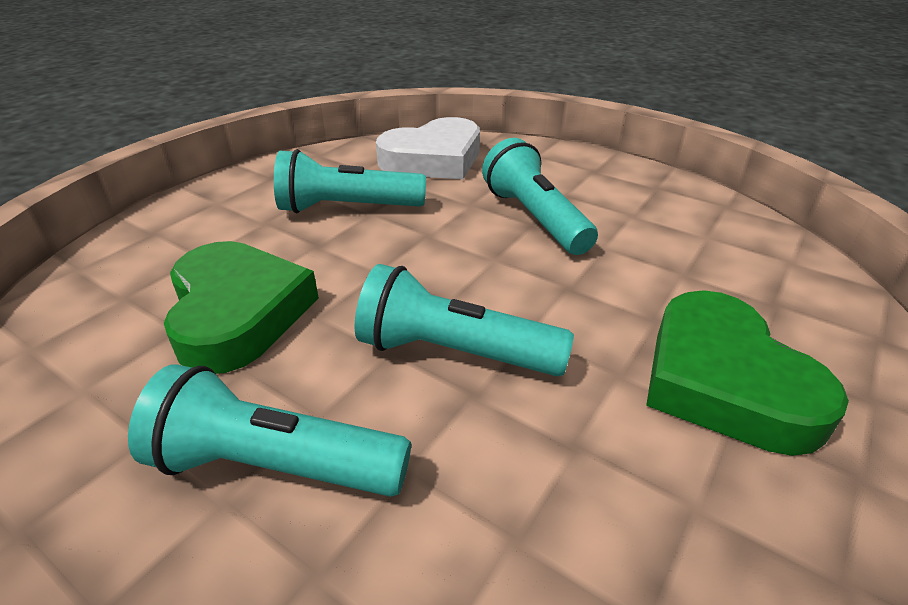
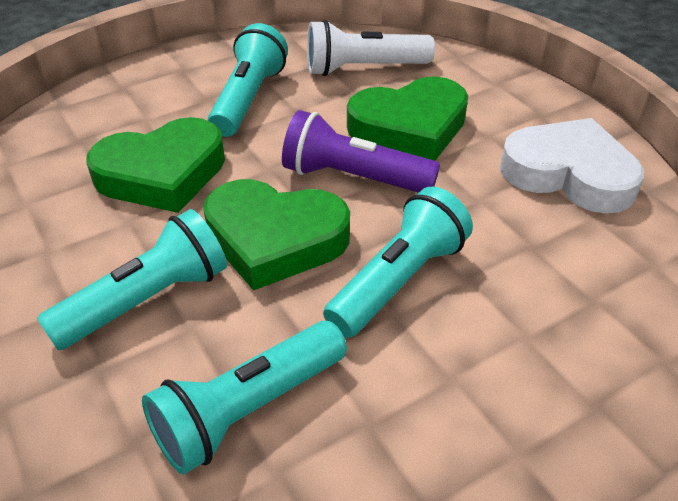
green heart: 2 -> 3
purple flashlight: 0 -> 1
white flashlight: 0 -> 1

